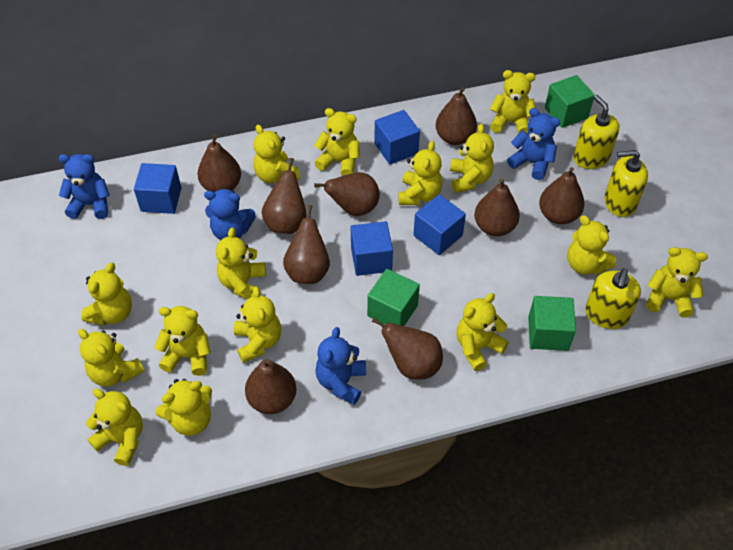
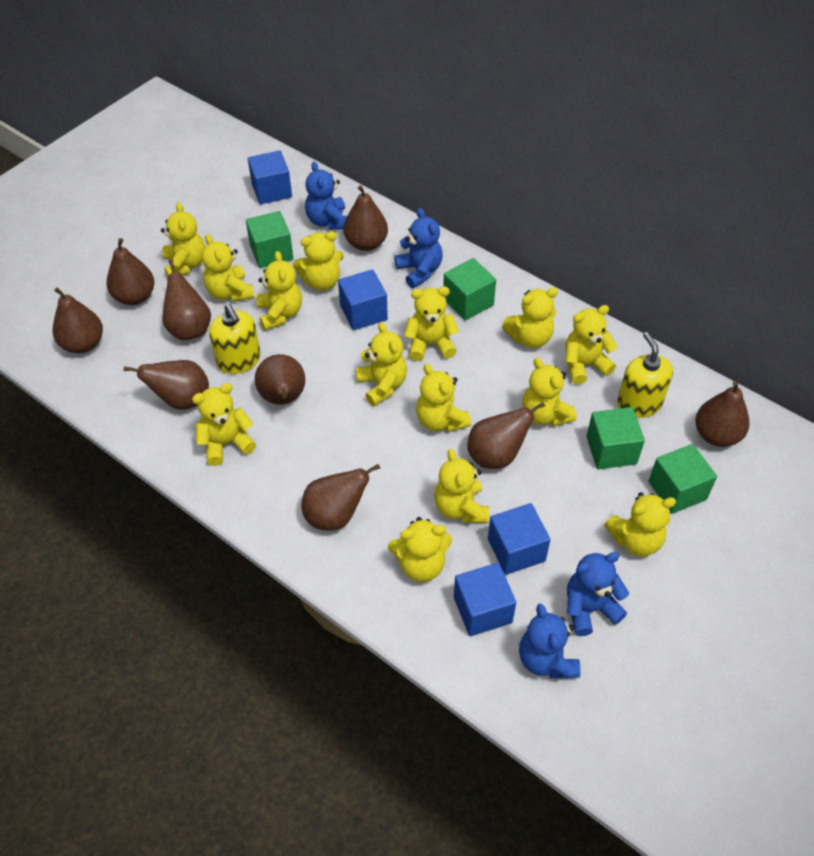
green cube: 3 -> 4
yellow soap dispenser: 3 -> 2
yellow teddy bear: 15 -> 14

